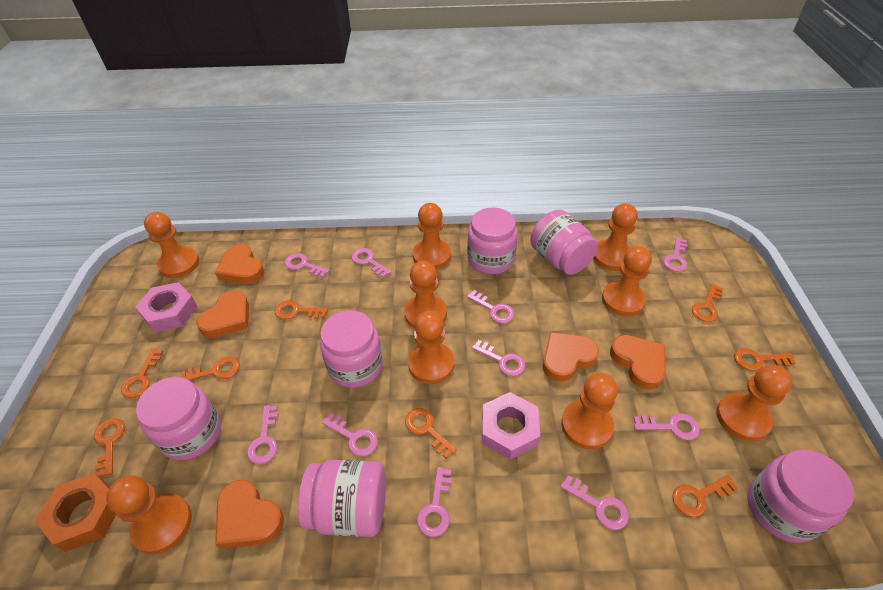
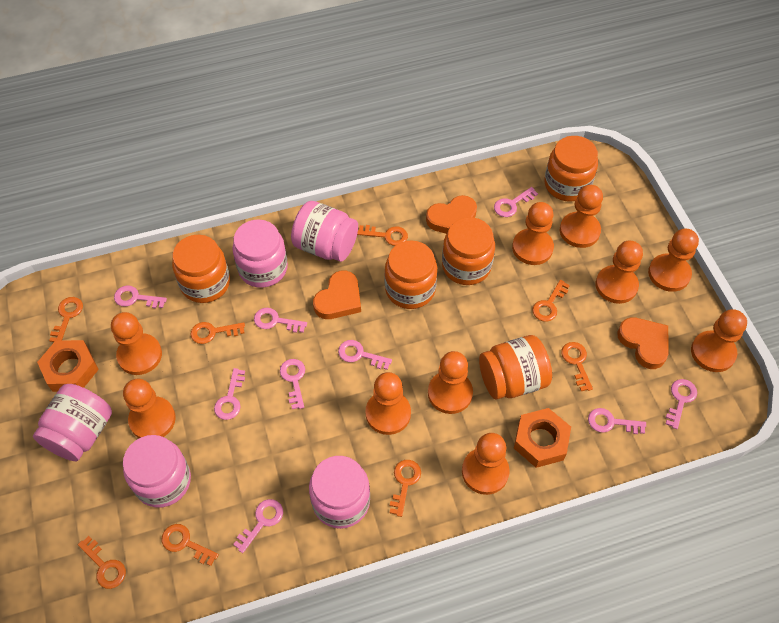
orange heart: 5 -> 3
orange jar: 0 -> 5
orange nut: 1 -> 2
orange pawn: 9 -> 10
pink jar: 6 -> 5
pink key: 10 -> 9
pink nut: 2 -> 0

